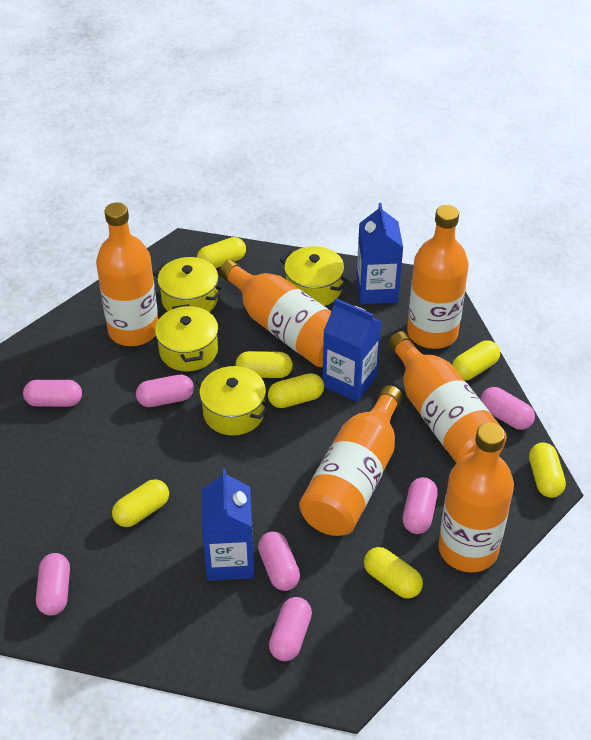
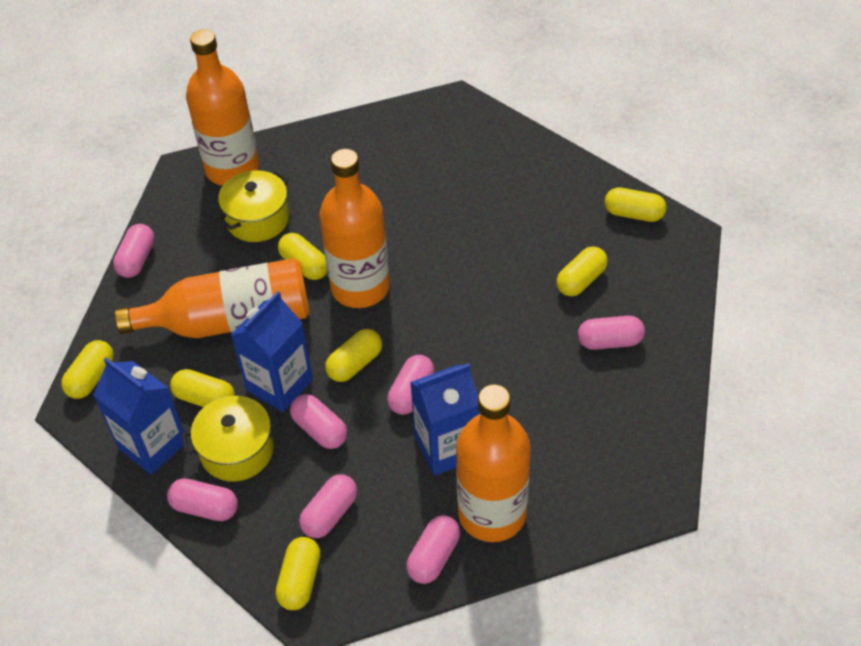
orange bottle: 6 -> 4
yellow pot: 4 -> 2

